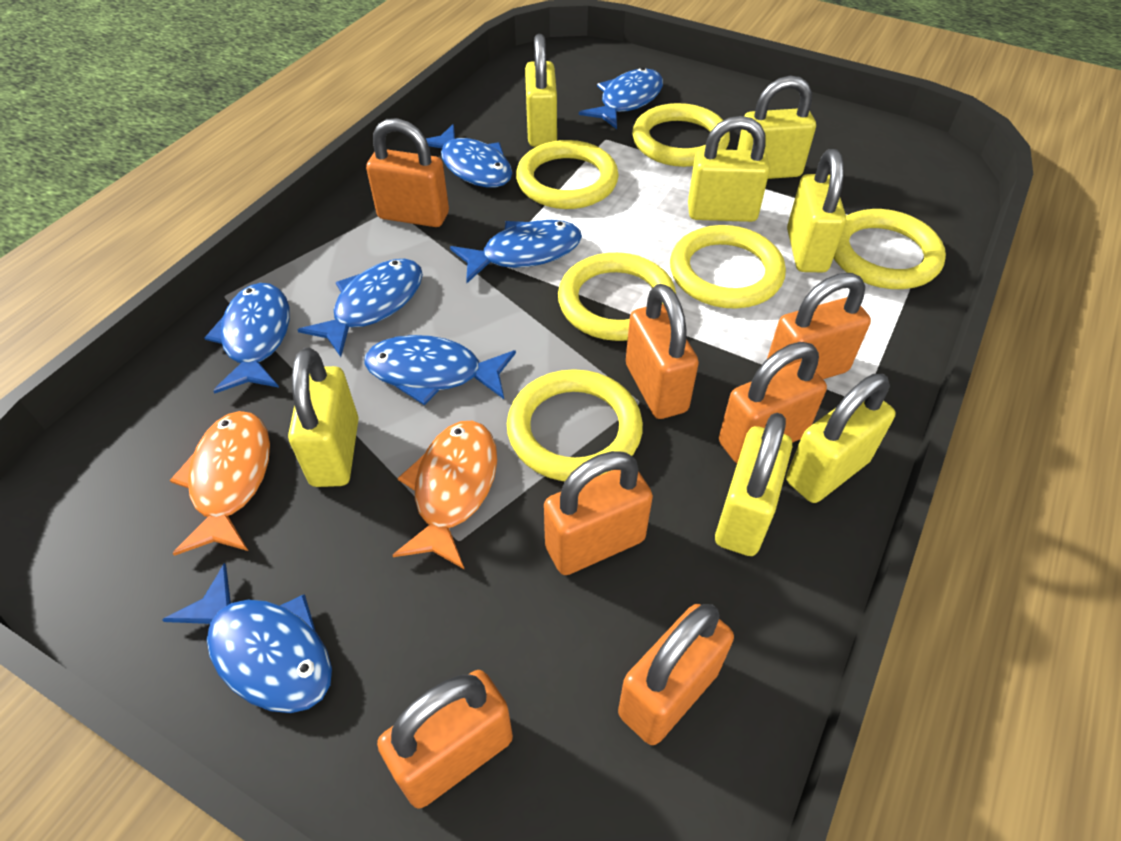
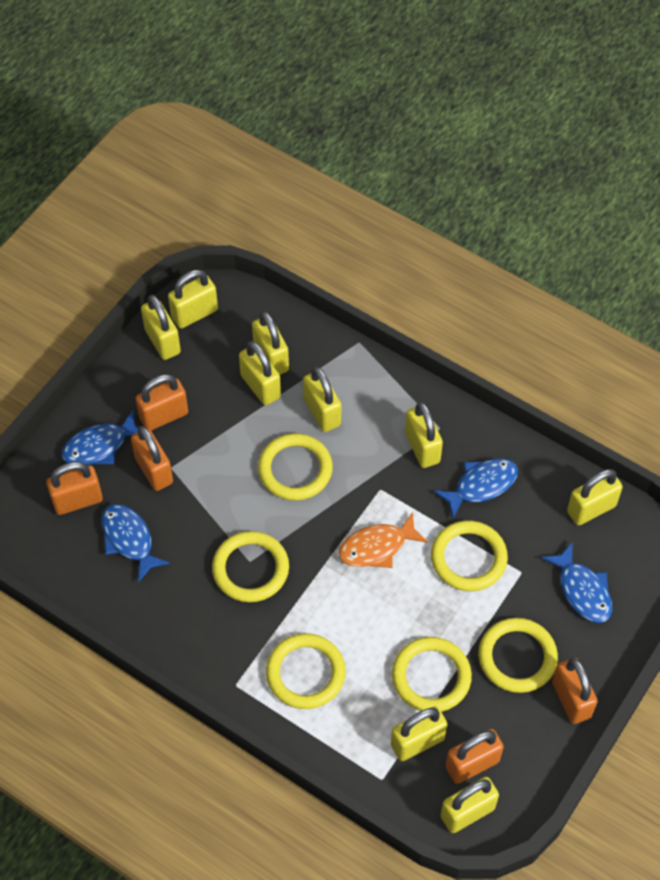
blue fish: 7 -> 4
orange fish: 2 -> 1
orange padlock: 7 -> 5
yellow padlock: 7 -> 9

